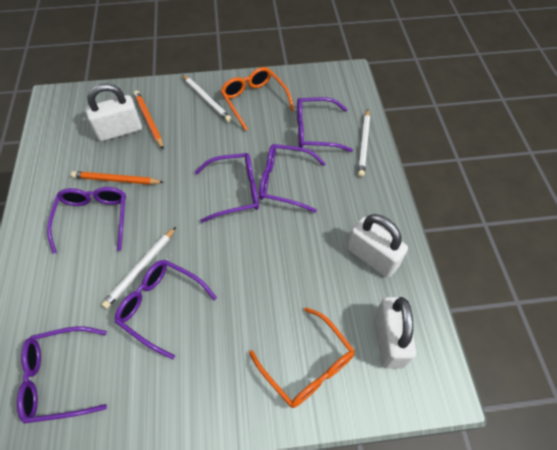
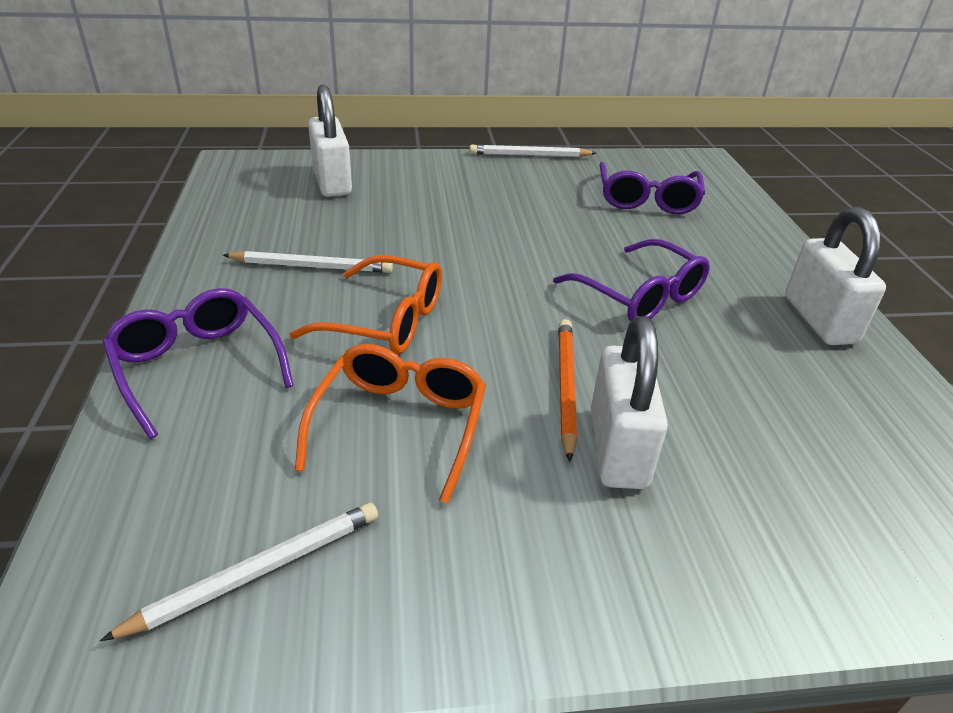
orange pencil: 2 -> 1
purple glasses: 6 -> 3

